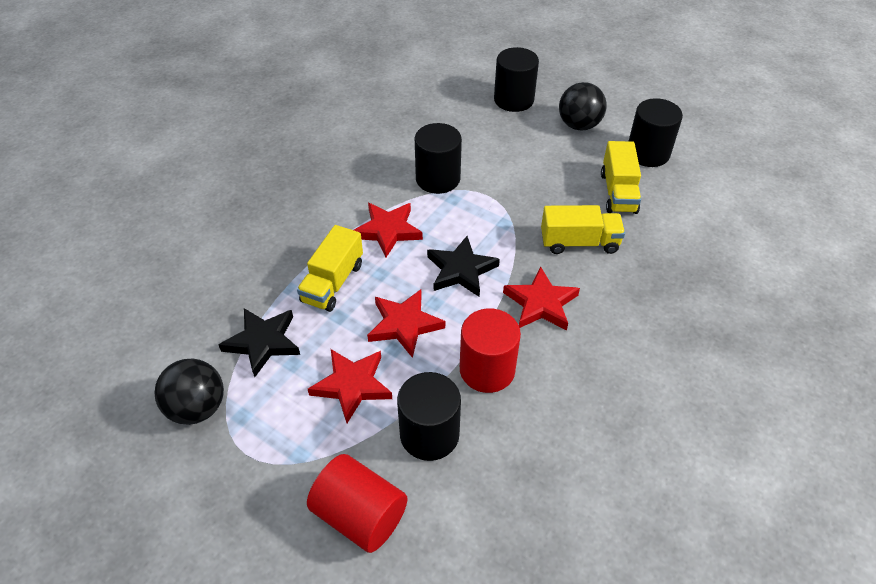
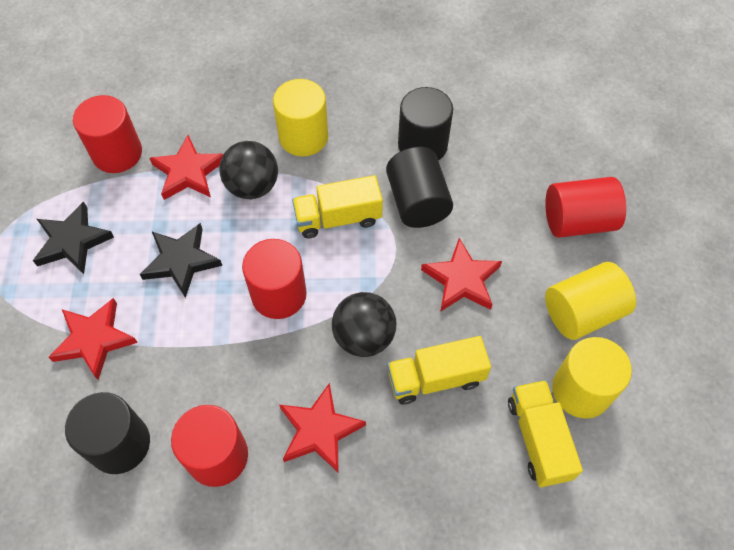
black cylinder: 4 -> 3
red cylinder: 2 -> 4
yellow cylinder: 0 -> 3

